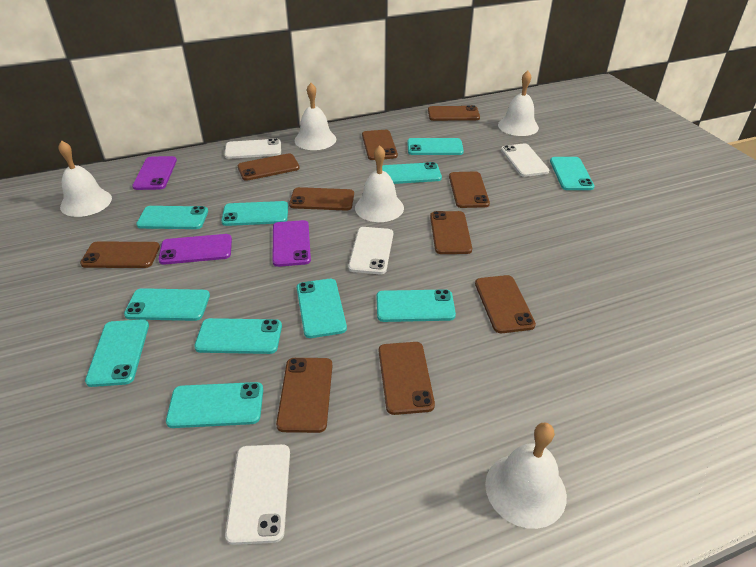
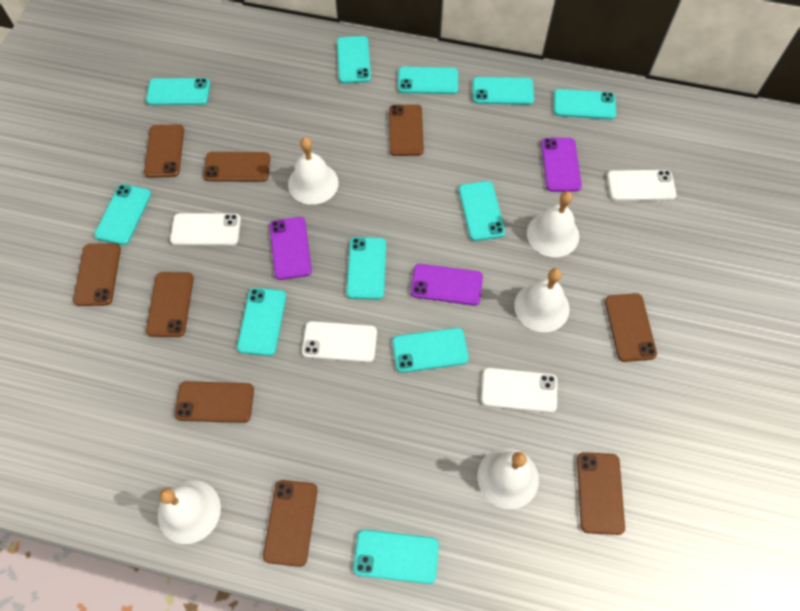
brown phone: 10 -> 9

